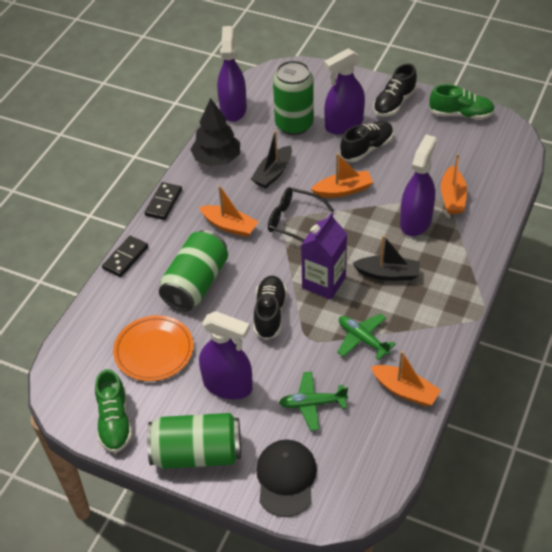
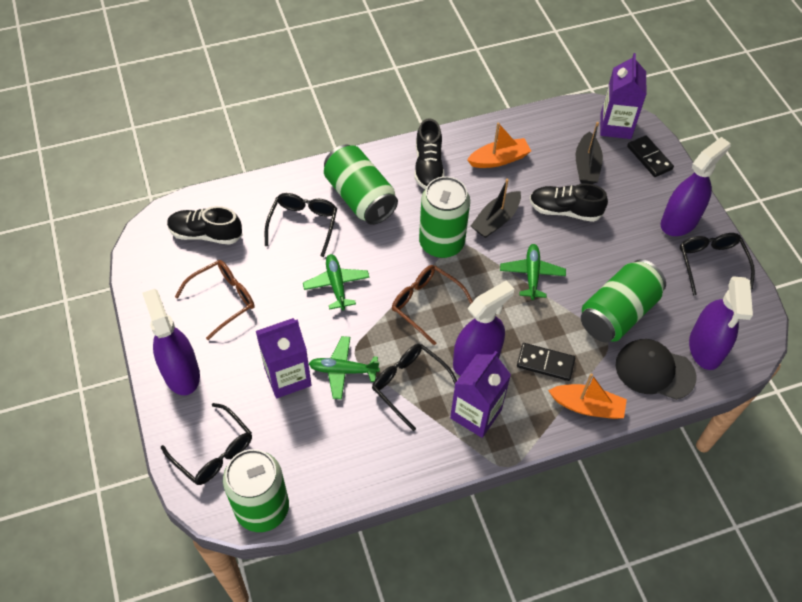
black glasses: 1 -> 4
black tree: 1 -> 0
brown glasses: 0 -> 2
green can: 3 -> 4
green plane: 2 -> 3
green shoe: 2 -> 0
orange boat: 4 -> 2
orange plate: 1 -> 0
purple carton: 1 -> 3

